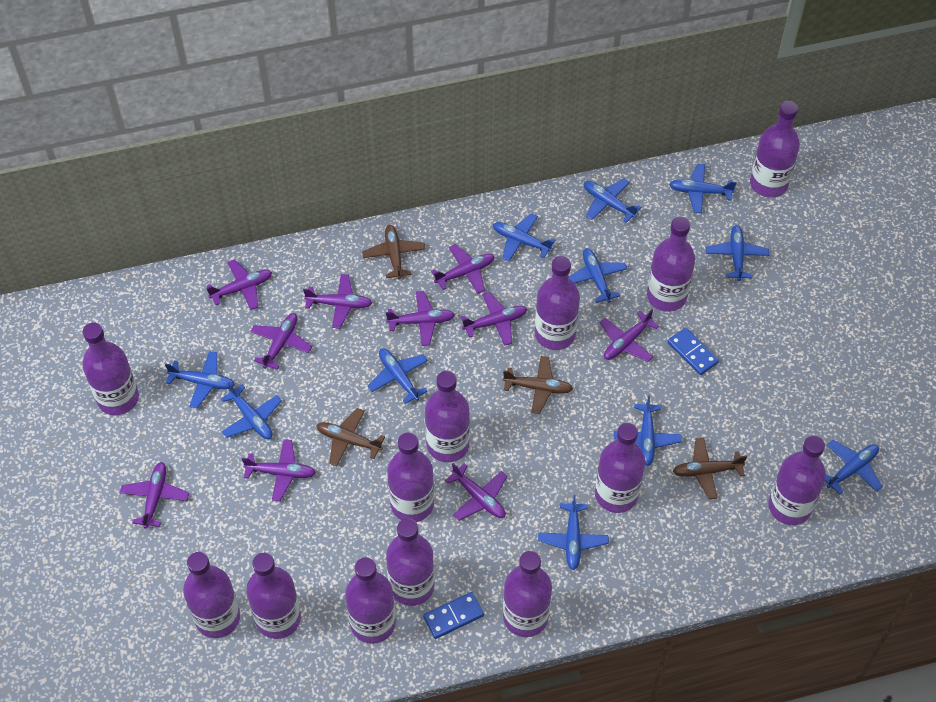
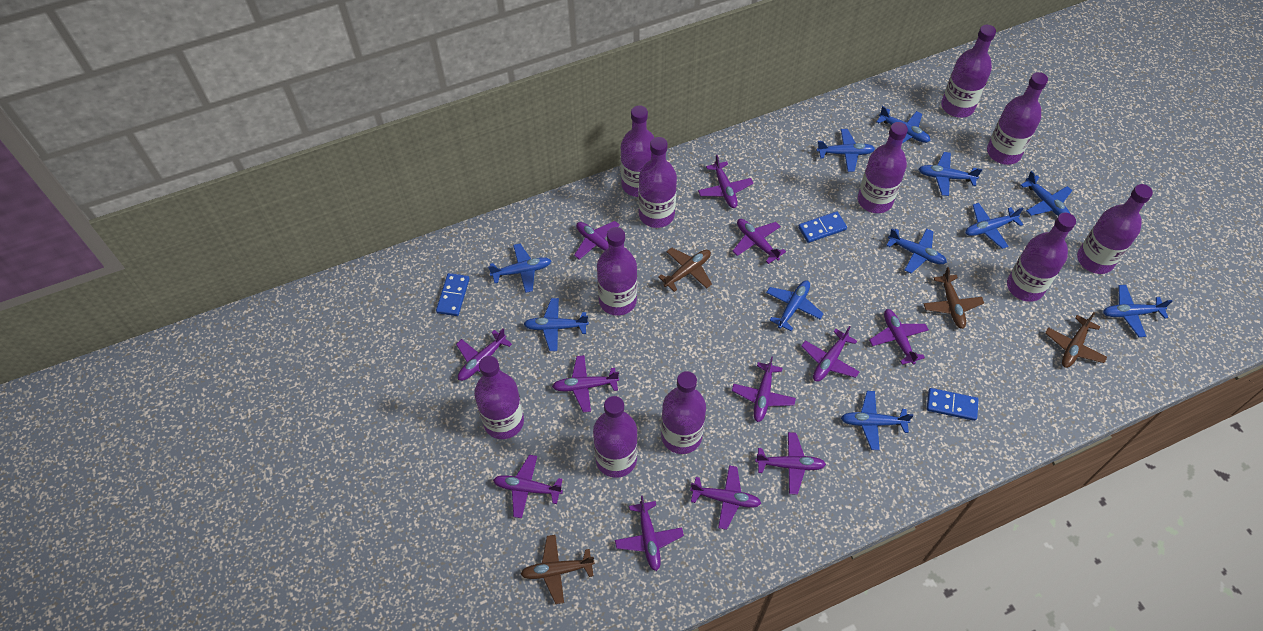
blue domino: 2 -> 3
purple bottle: 13 -> 11
purple plane: 10 -> 12

